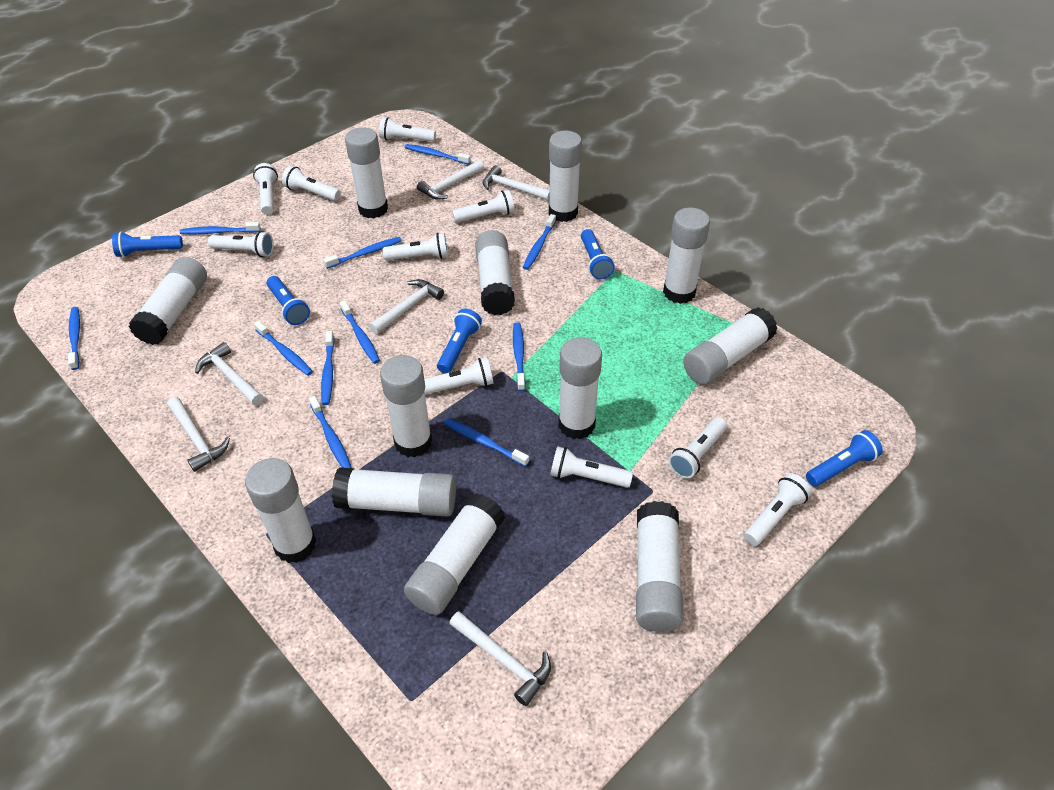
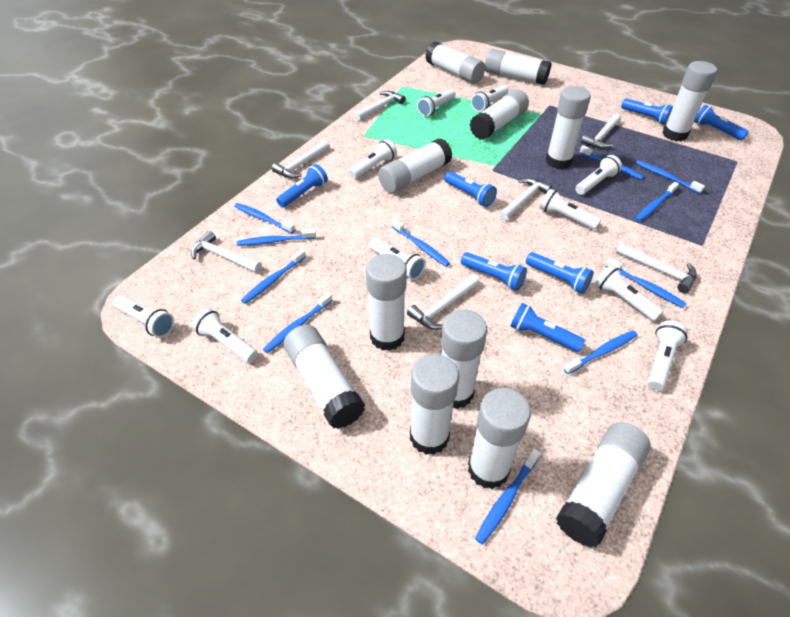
blue flashlight: 5 -> 7
white hammer: 6 -> 7

